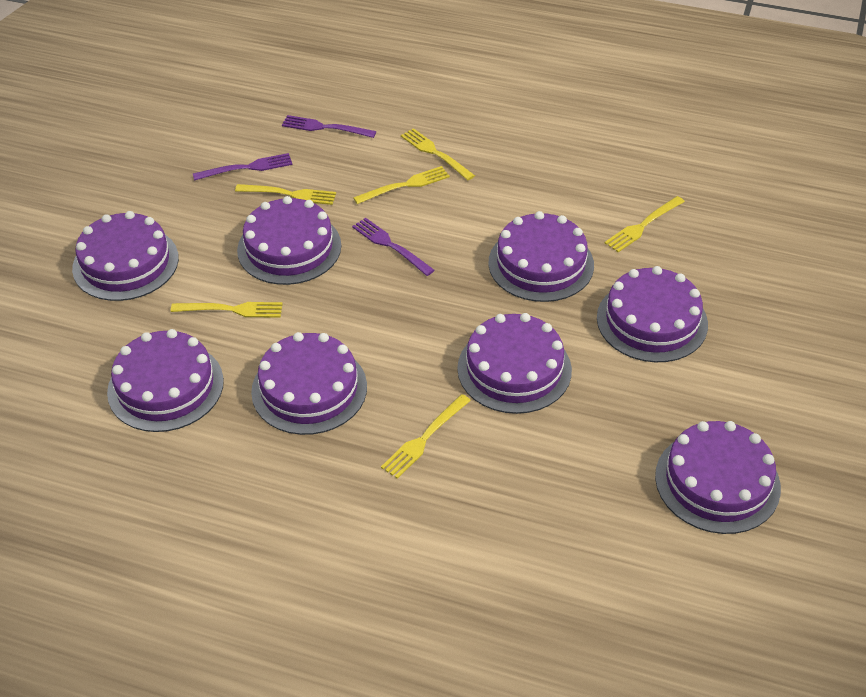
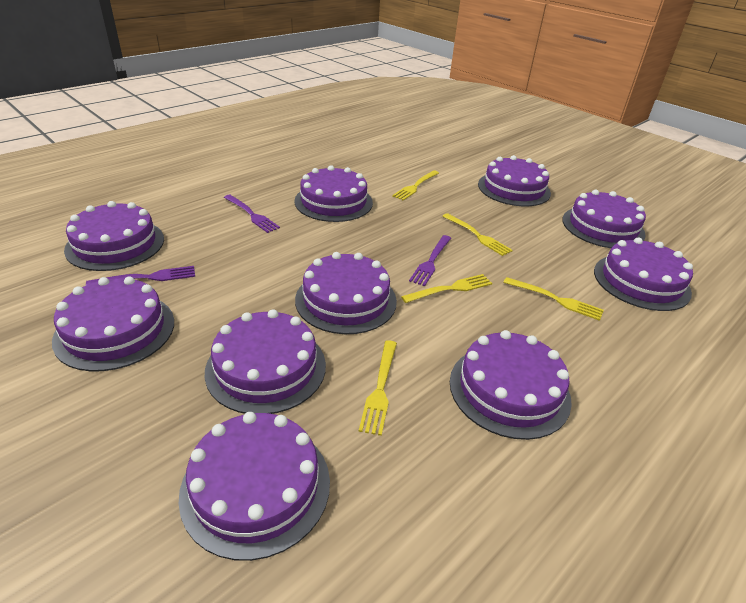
purple cake: 8 -> 10
yellow fork: 6 -> 5

